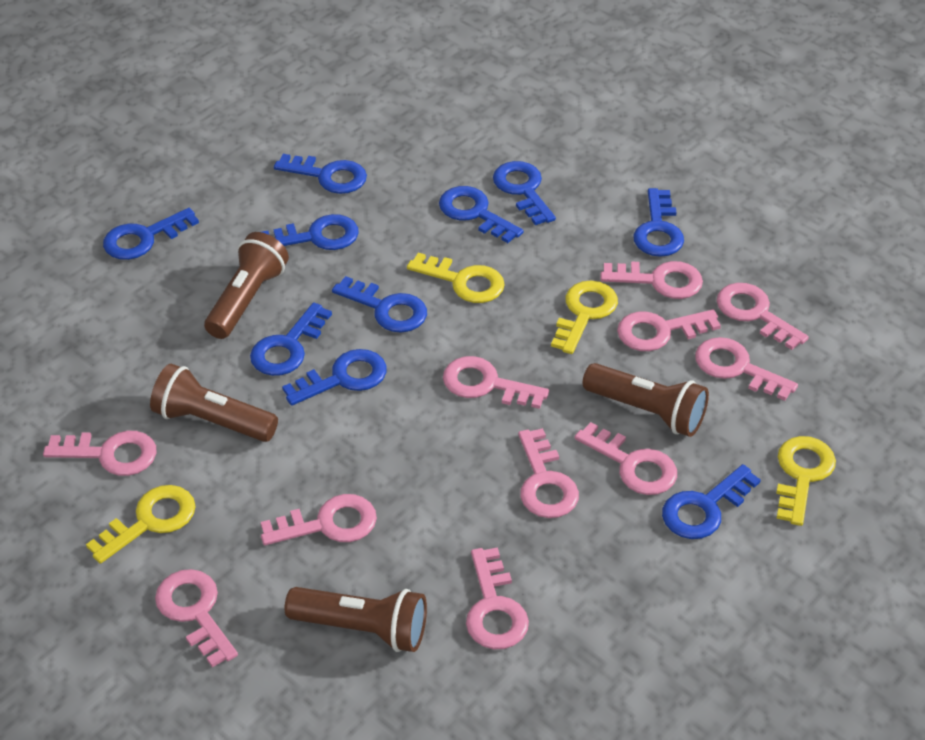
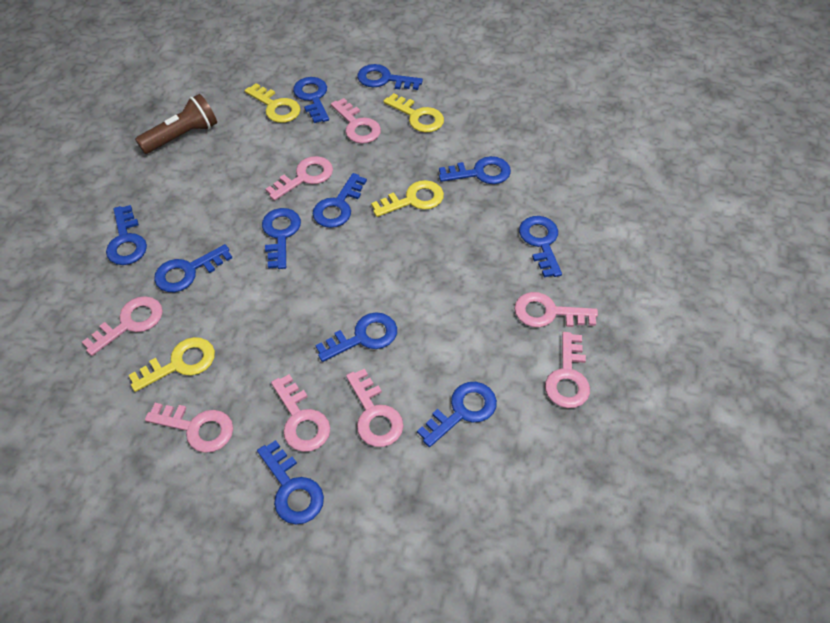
blue key: 10 -> 11
brown flashlight: 4 -> 1
pink key: 11 -> 8

